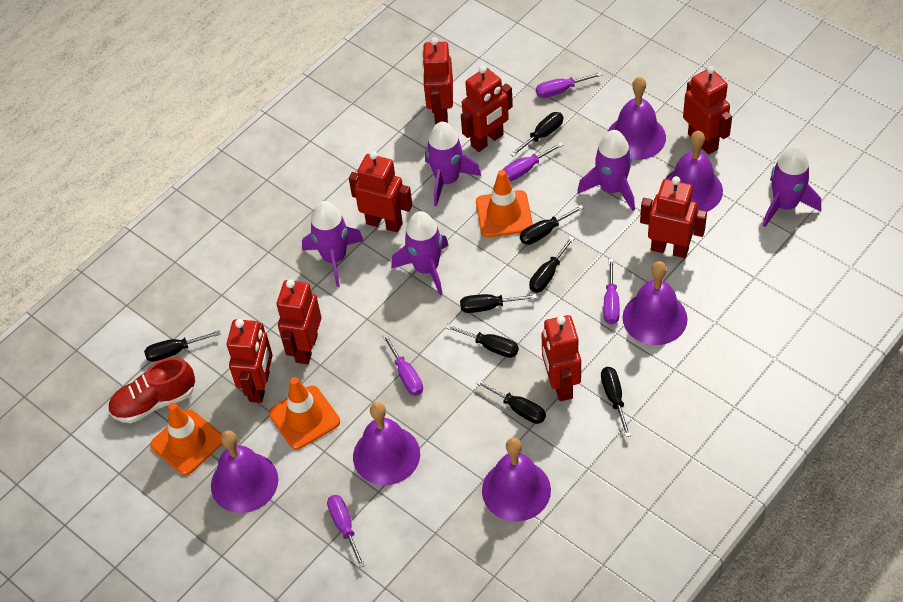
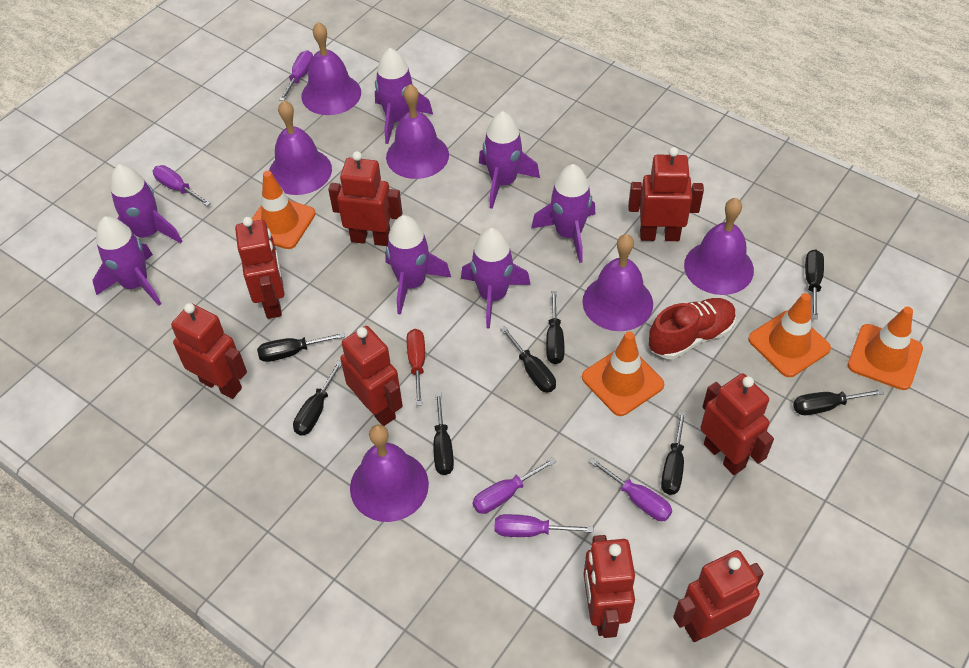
orange traffic cone: 3 -> 4
purple rocket: 5 -> 7
red screwdriver: 0 -> 1

